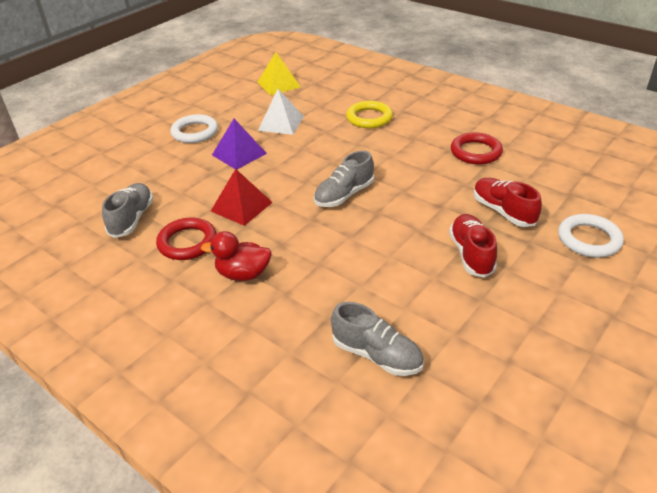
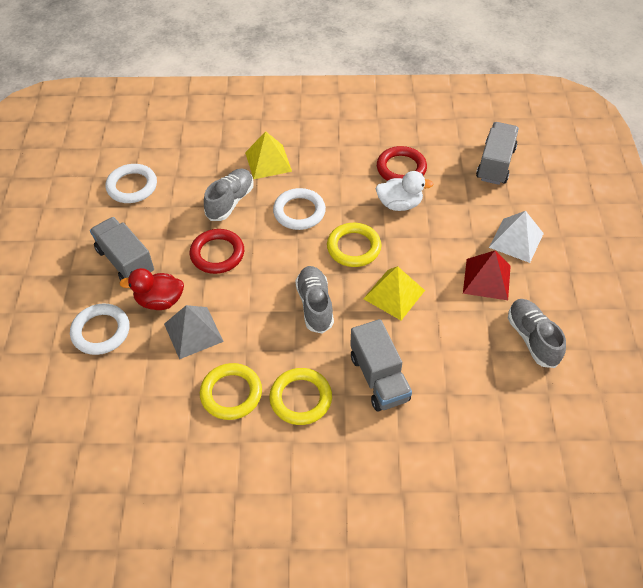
grey pyramid: 0 -> 1
grey truck: 0 -> 3
purple pyramid: 1 -> 0
red shoe: 2 -> 0
white duck: 0 -> 1
white ring: 2 -> 3
yellow pyramid: 1 -> 2
yellow ring: 1 -> 3

